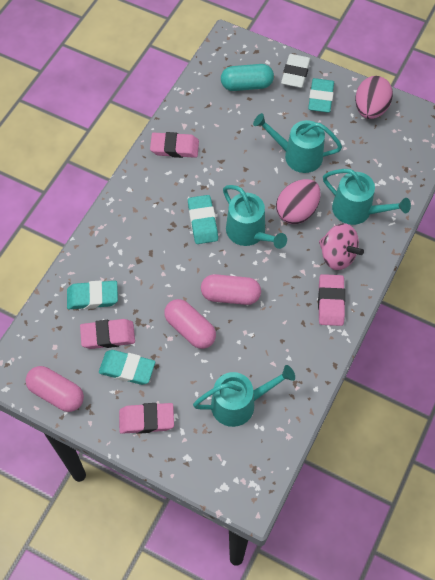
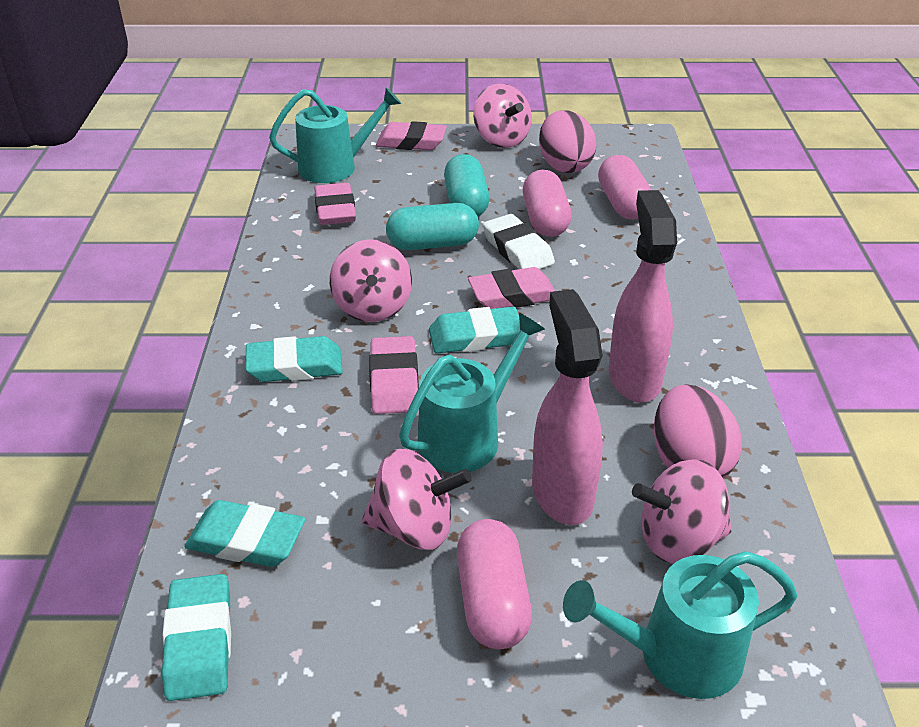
pink spinning top: 1 -> 4
pink spray bottle: 0 -> 2
turquoise capsule: 1 -> 2
turquoise watering can: 4 -> 3

